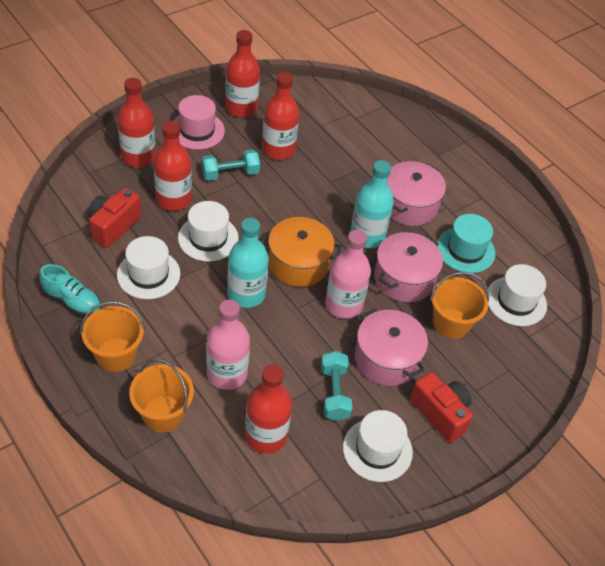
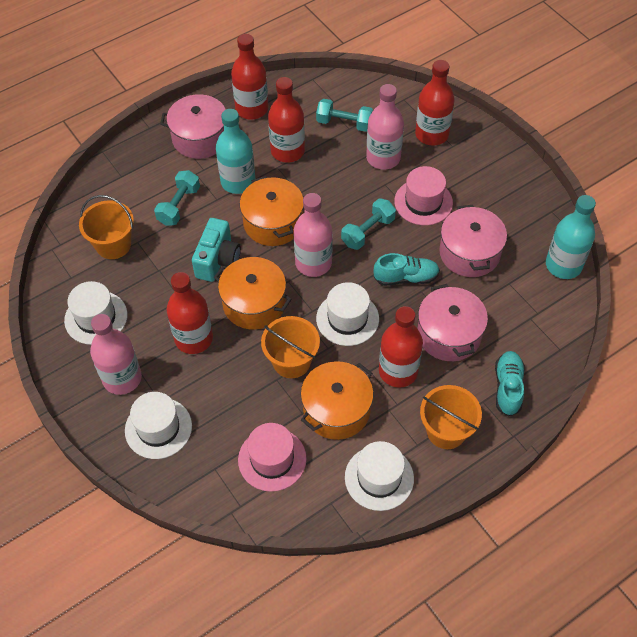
orange pot: 1 -> 3
pink bottle: 2 -> 3
pink hat: 1 -> 2
red camera: 2 -> 0
turquoise camera: 0 -> 1
turquoise dumbbell: 2 -> 3
turquoise hat: 1 -> 0
turquoise shoe: 1 -> 2

